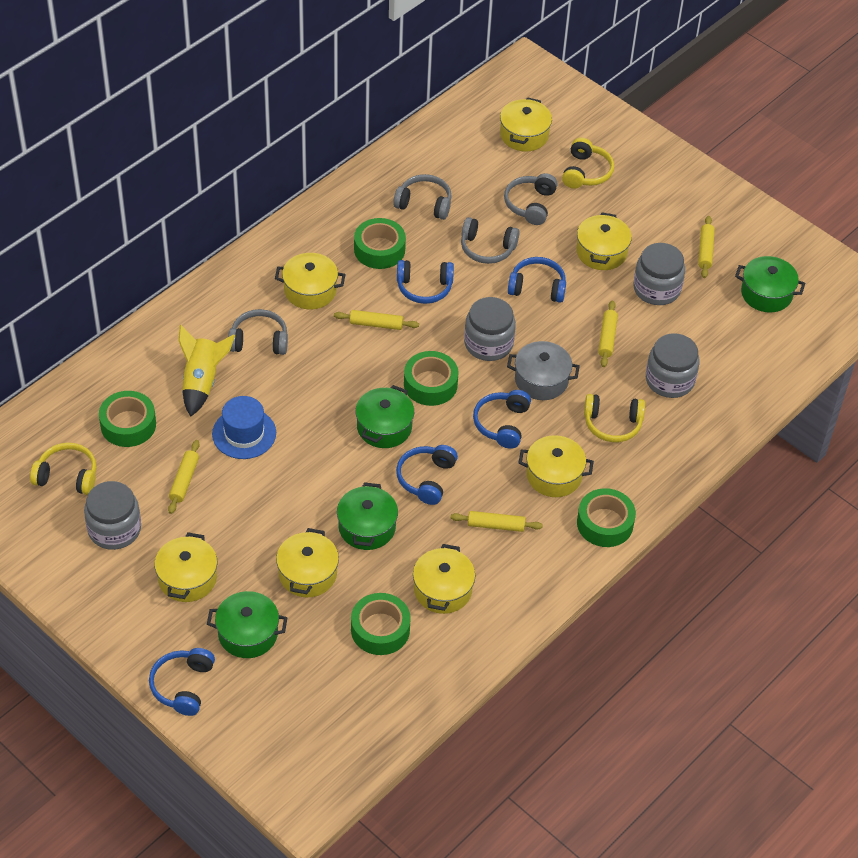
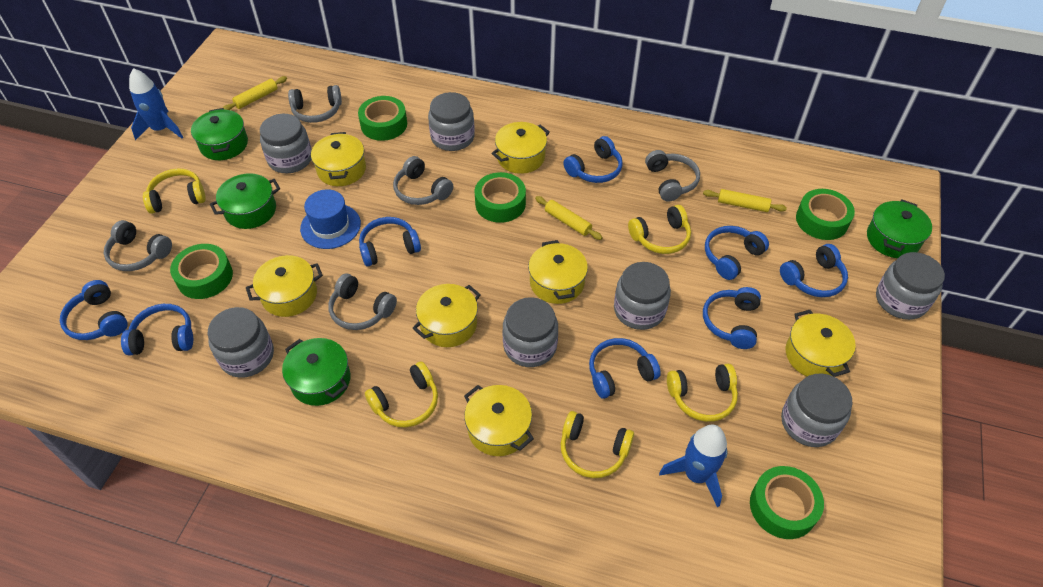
blue headphones: 5 -> 8
blue rocket: 0 -> 2
grey headphones: 4 -> 5
grey jar: 4 -> 7
grey pot: 1 -> 0
yellow headphones: 3 -> 5
yellow rocket: 1 -> 0
yellow rolling pin: 5 -> 3

